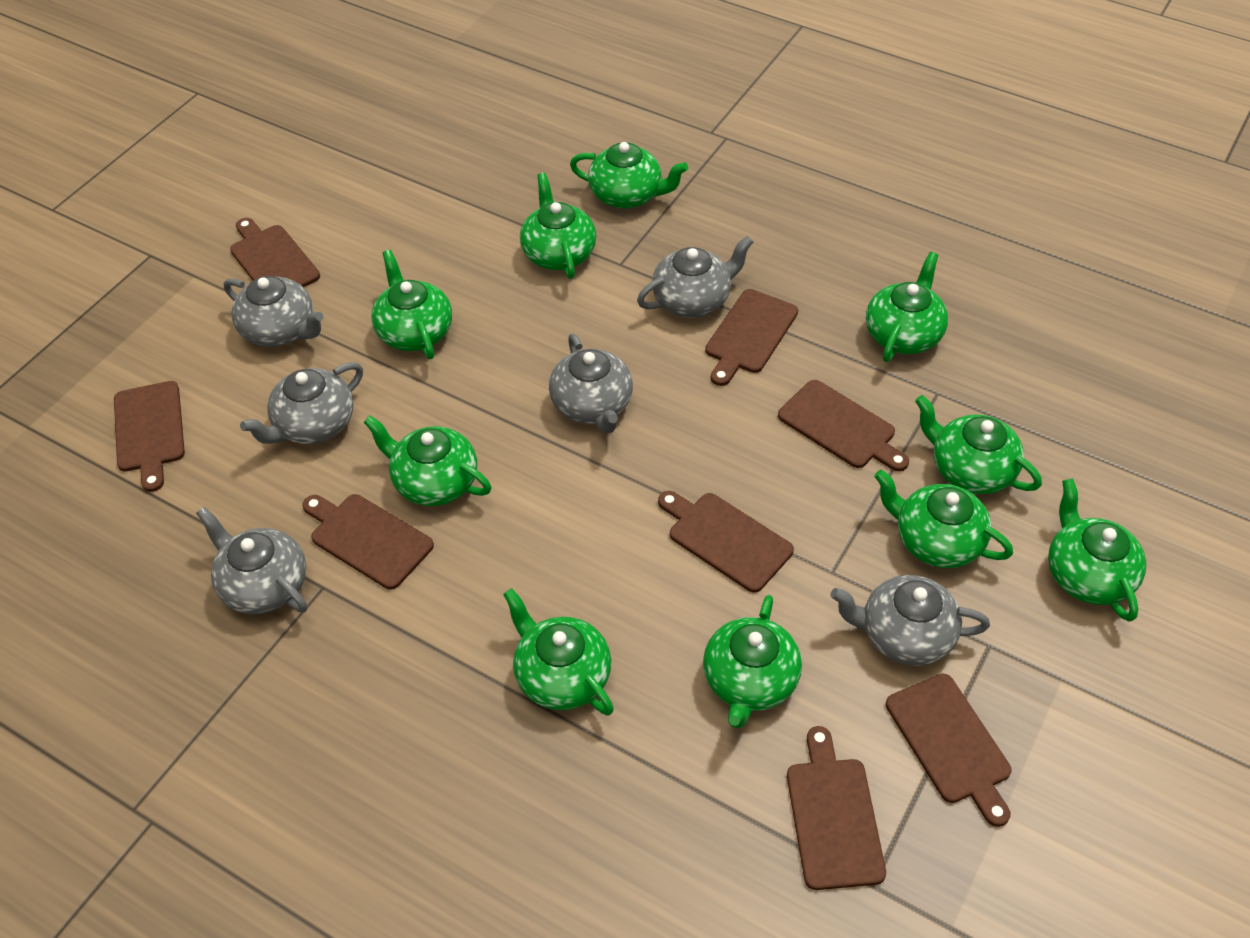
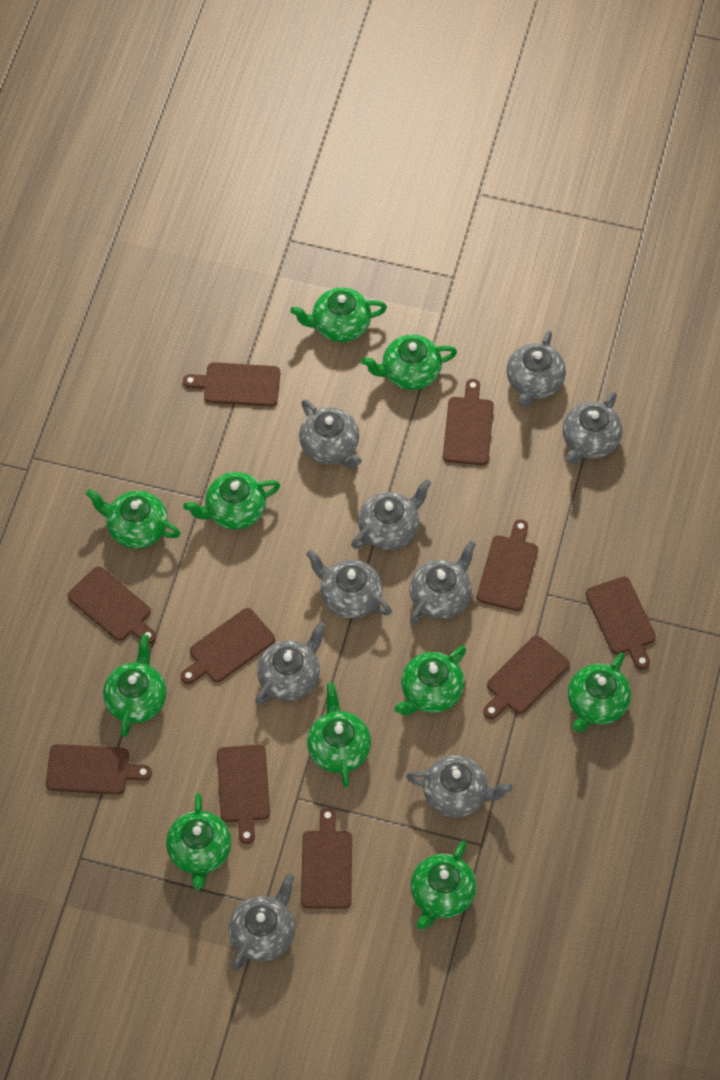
brown cutting board: 8 -> 10
grey teapot: 6 -> 9

